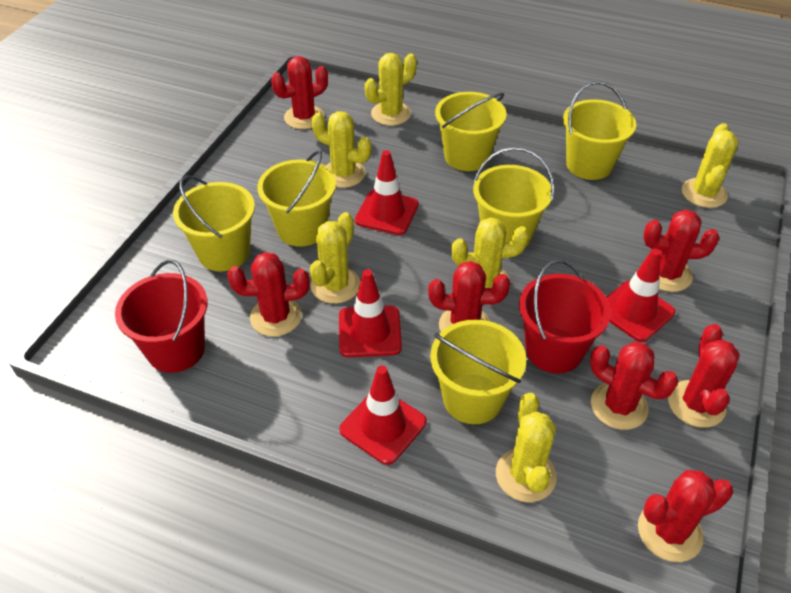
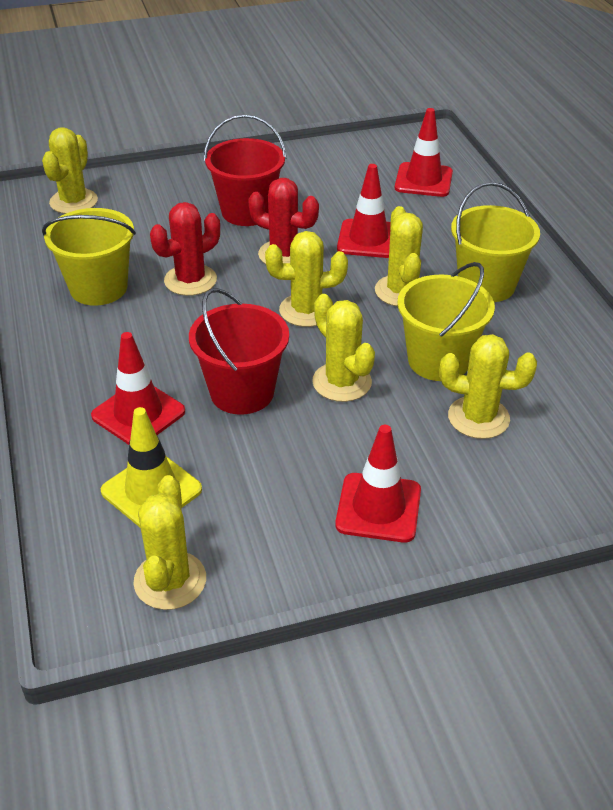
red cactus: 7 -> 2
yellow bucket: 6 -> 3
yellow traffic cone: 0 -> 1

